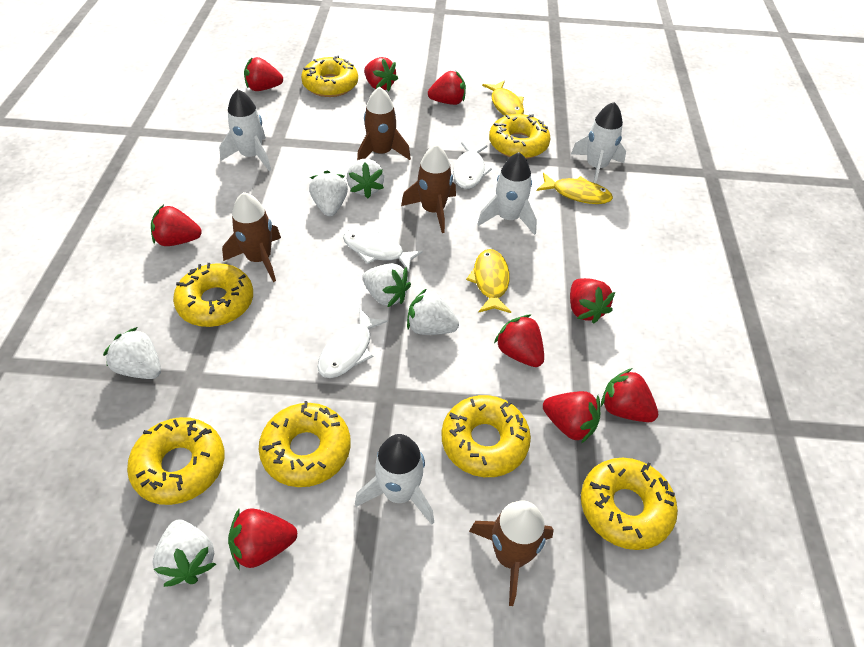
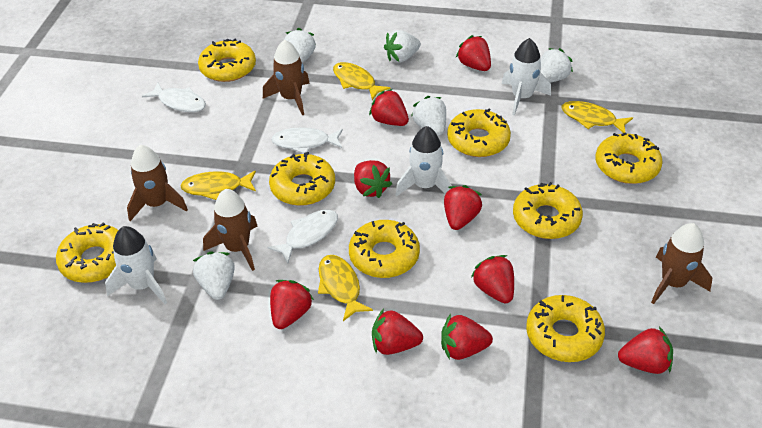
white rocket: 4 -> 3
white strawberry: 6 -> 5
yellow donut: 7 -> 8
yellow fish: 3 -> 4

